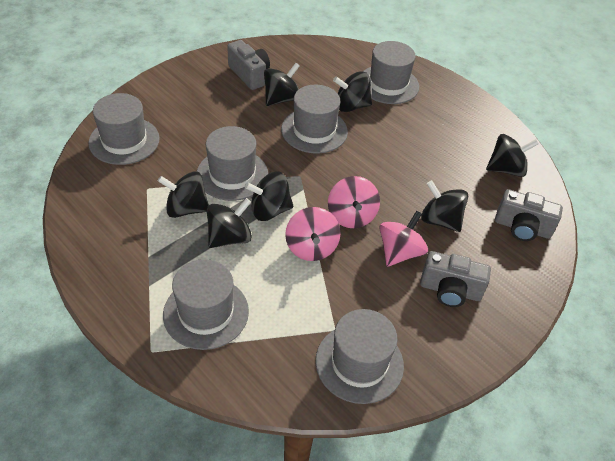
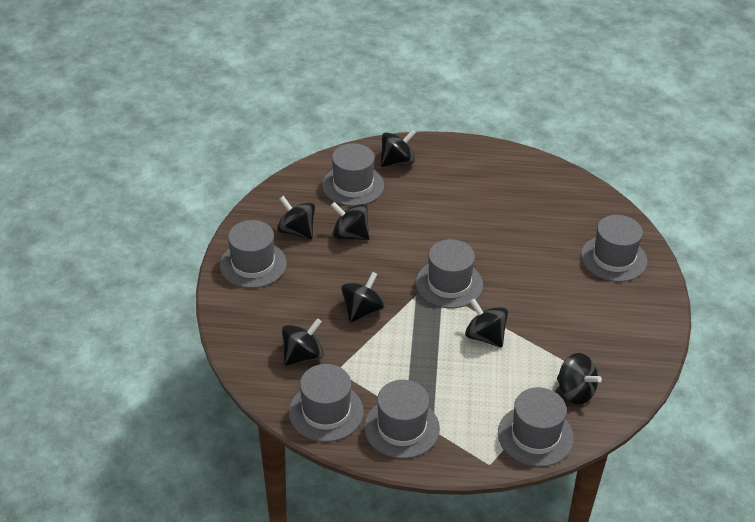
grey camera: 3 -> 0
grey hat: 6 -> 7
pink spinning top: 3 -> 0

